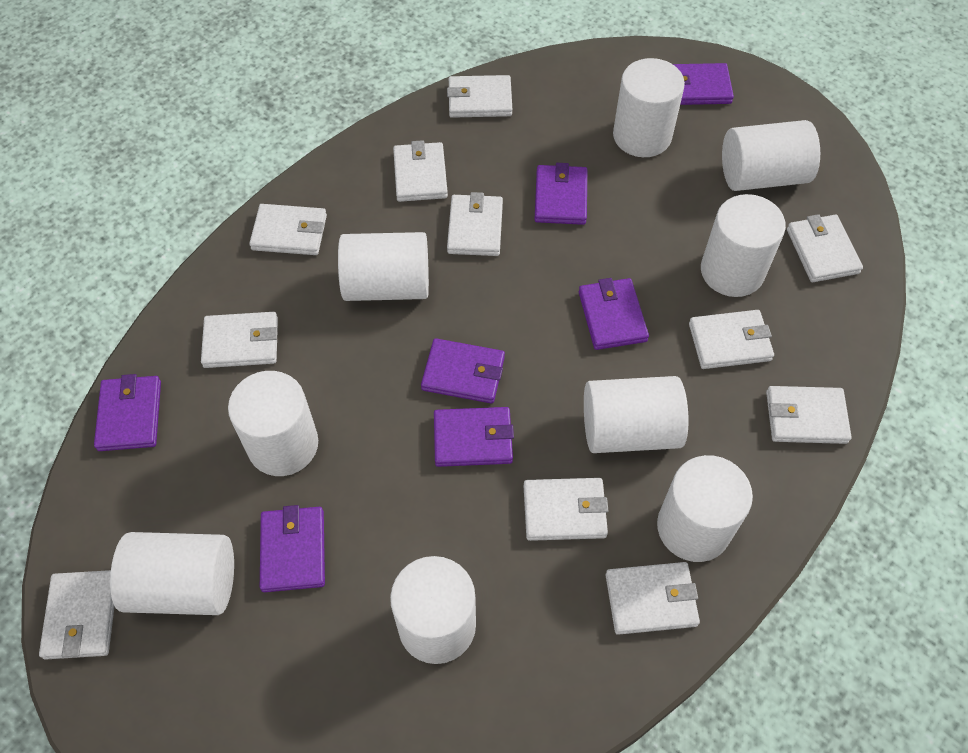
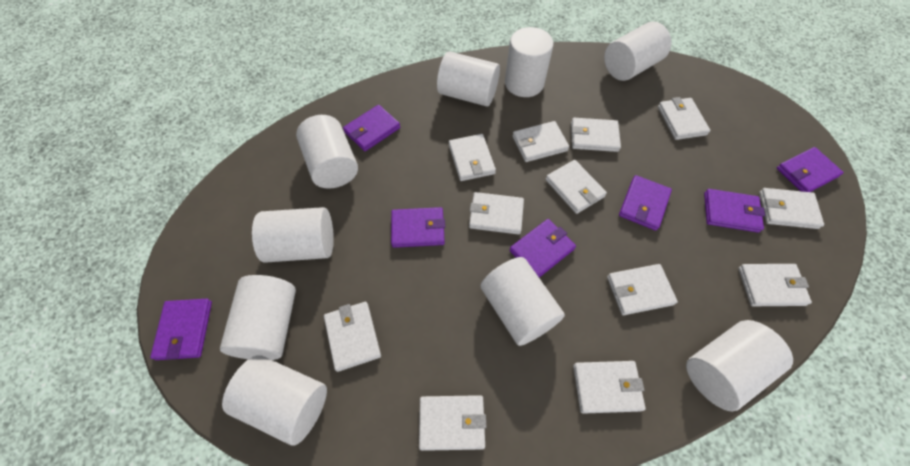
white wallet: 11 -> 12

